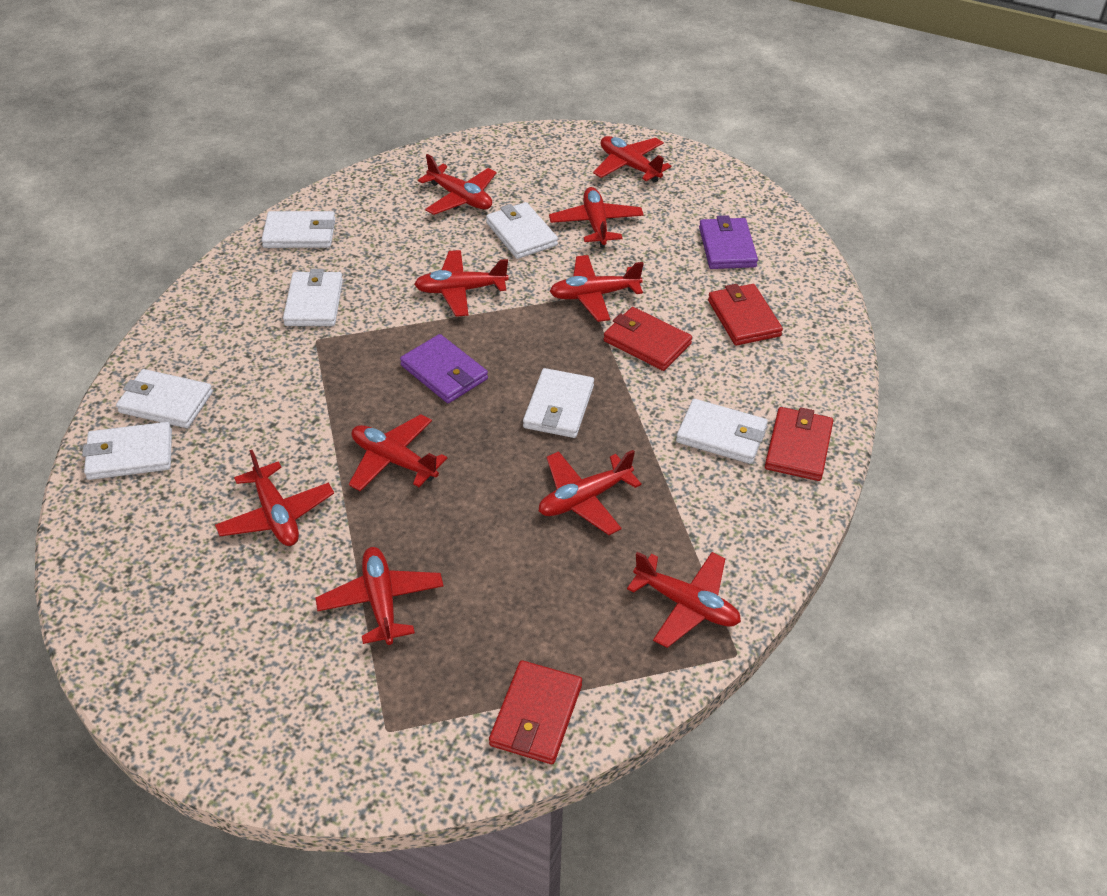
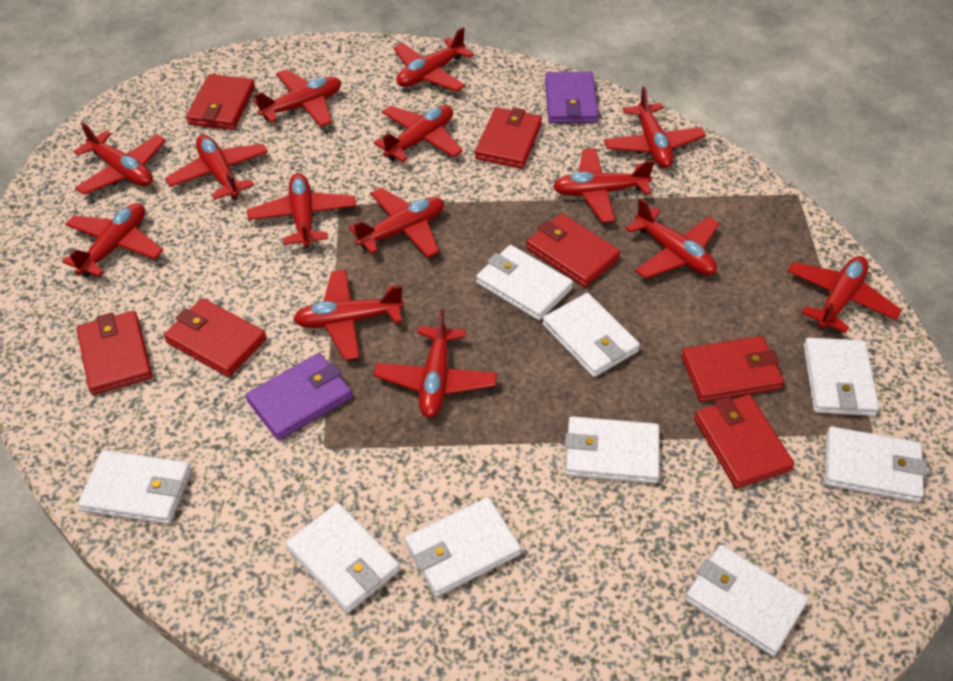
red plane: 10 -> 14
red wallet: 4 -> 7
white wallet: 7 -> 9

